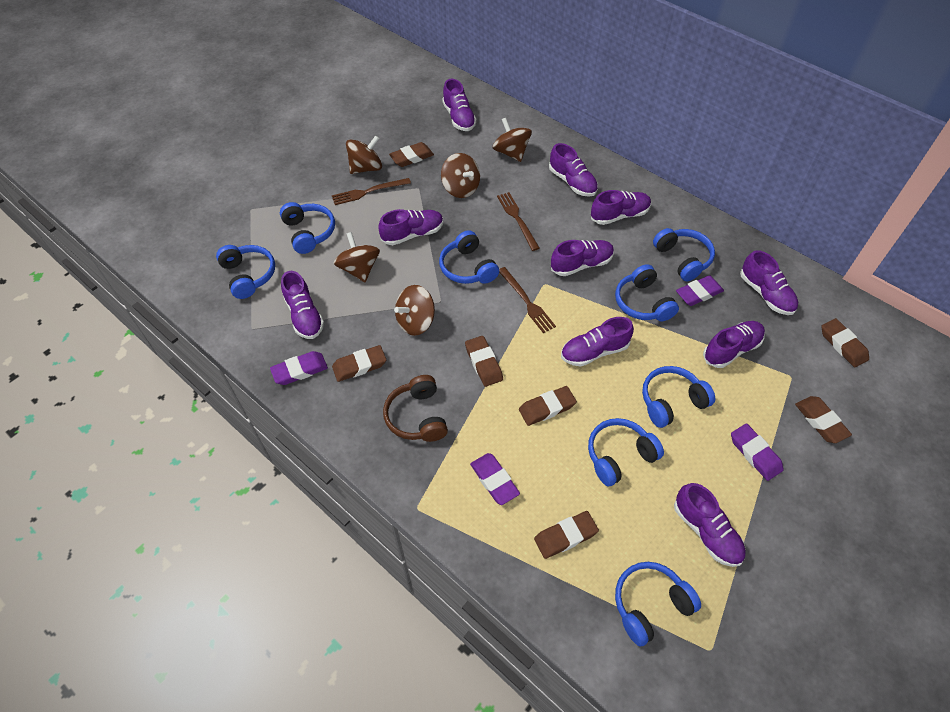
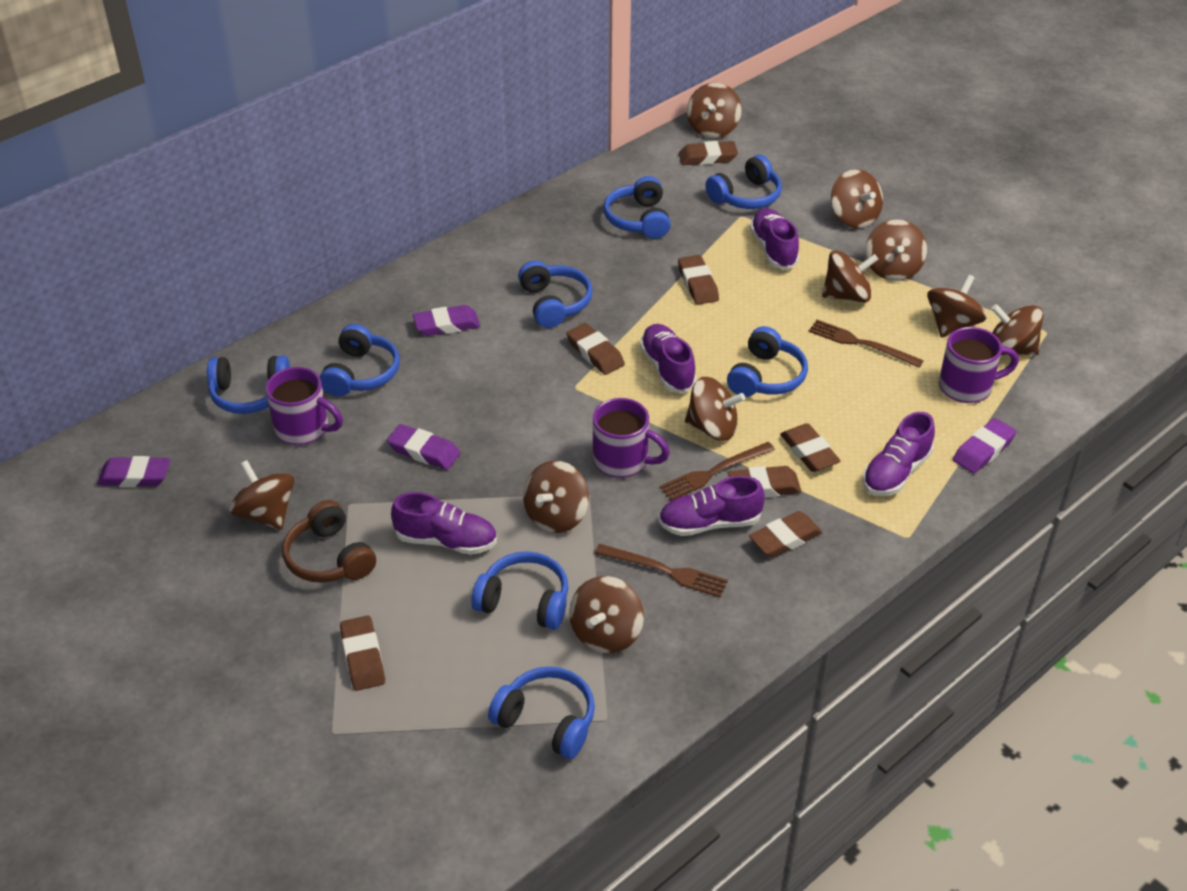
brown spinning top: 5 -> 10
purple mug: 0 -> 3
purple shoe: 10 -> 5

